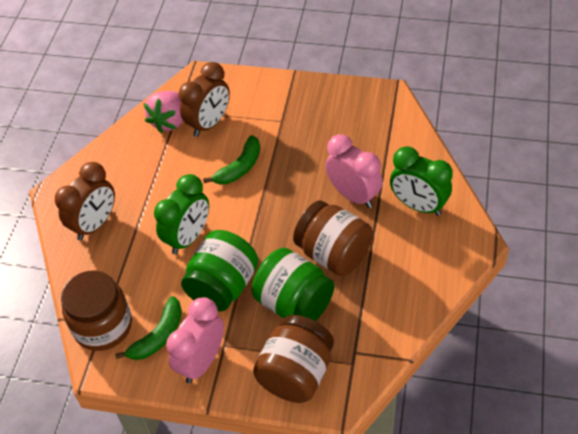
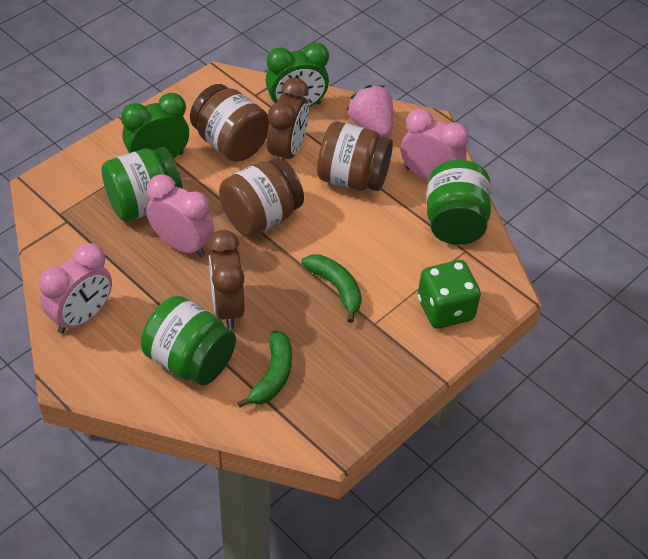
green dice: 0 -> 1
green jar: 2 -> 3
pink clock: 2 -> 3

